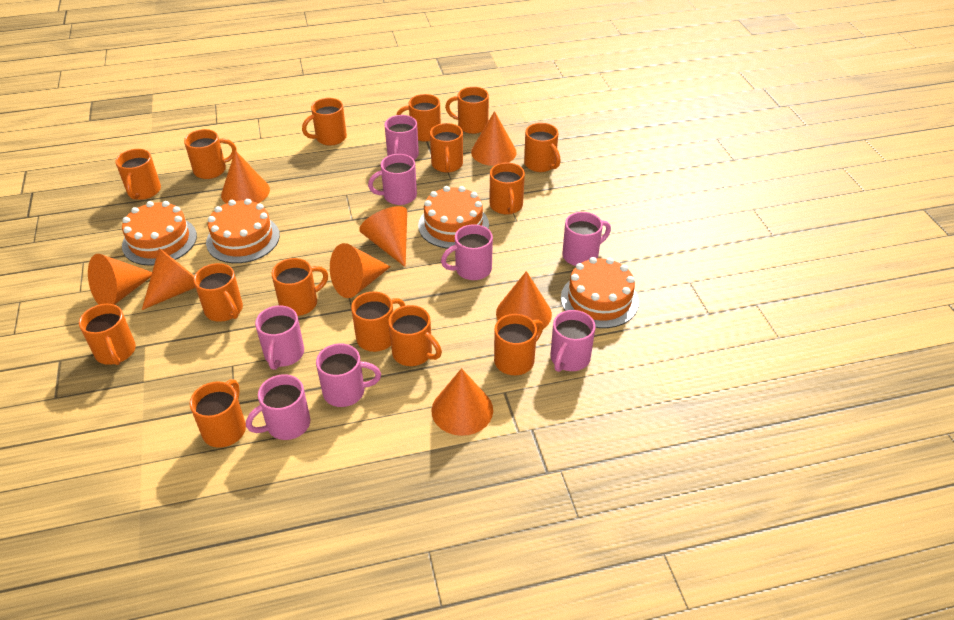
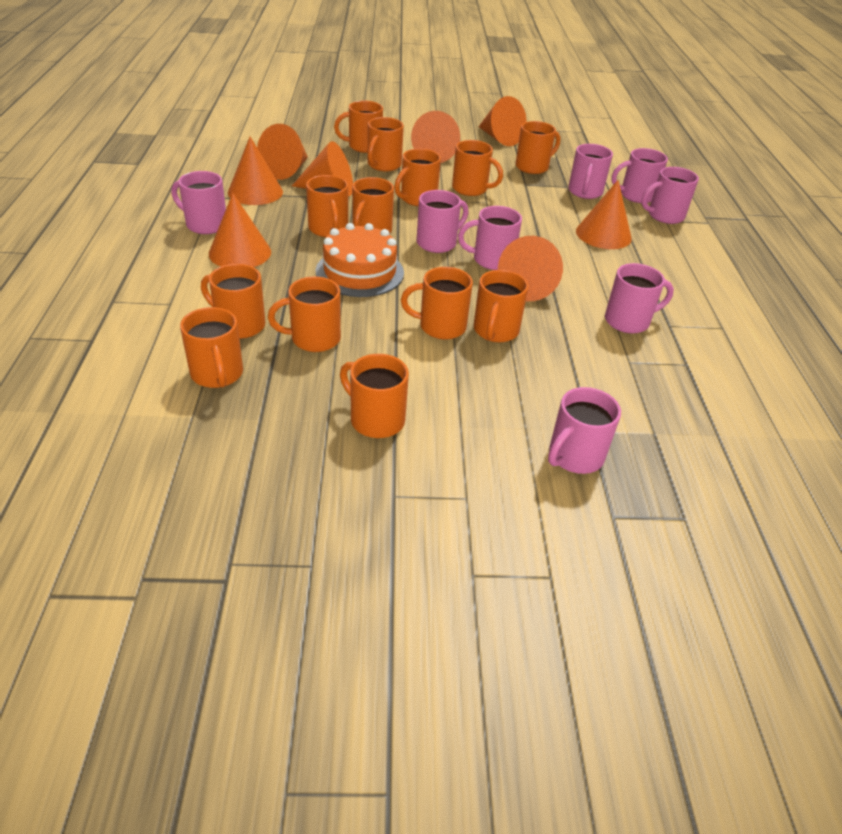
orange cake: 4 -> 1
orange mug: 15 -> 13

